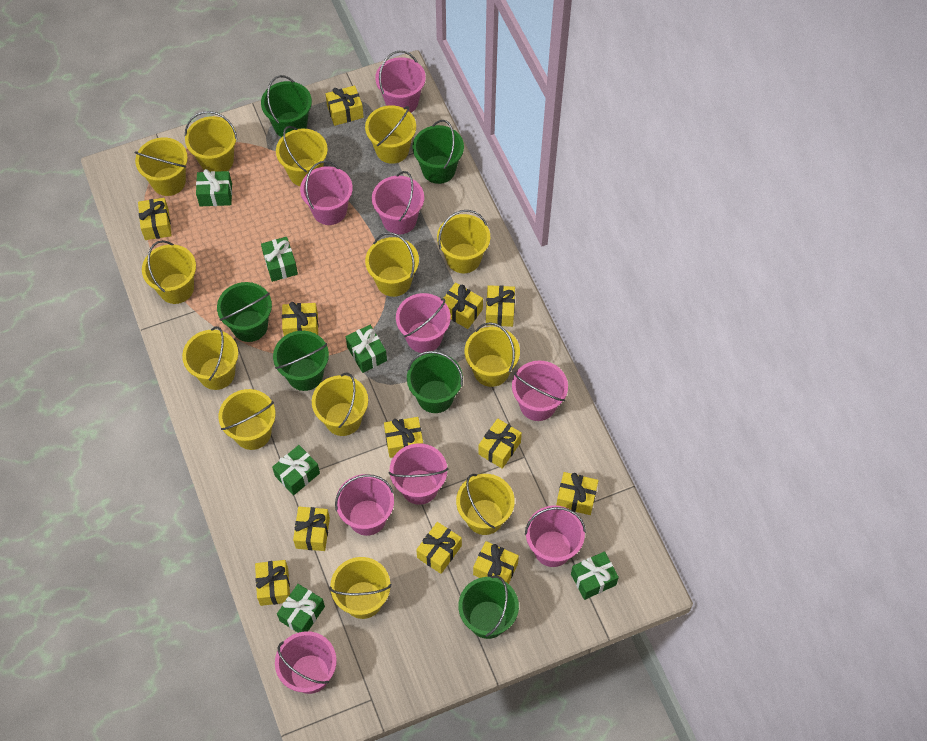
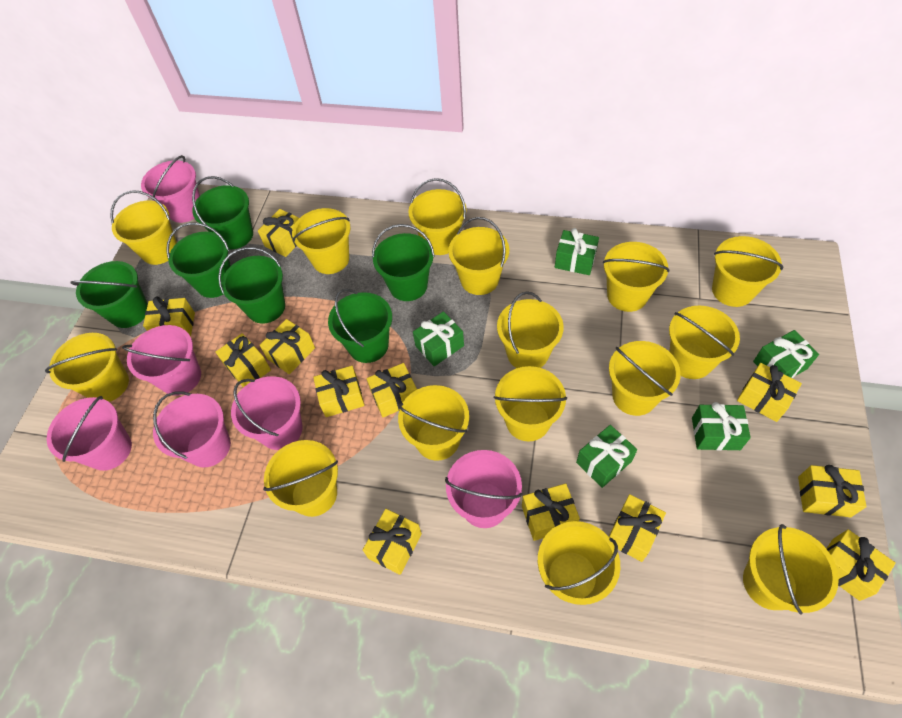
green gift: 6 -> 5
pink bucket: 9 -> 6
yellow bucket: 13 -> 15

